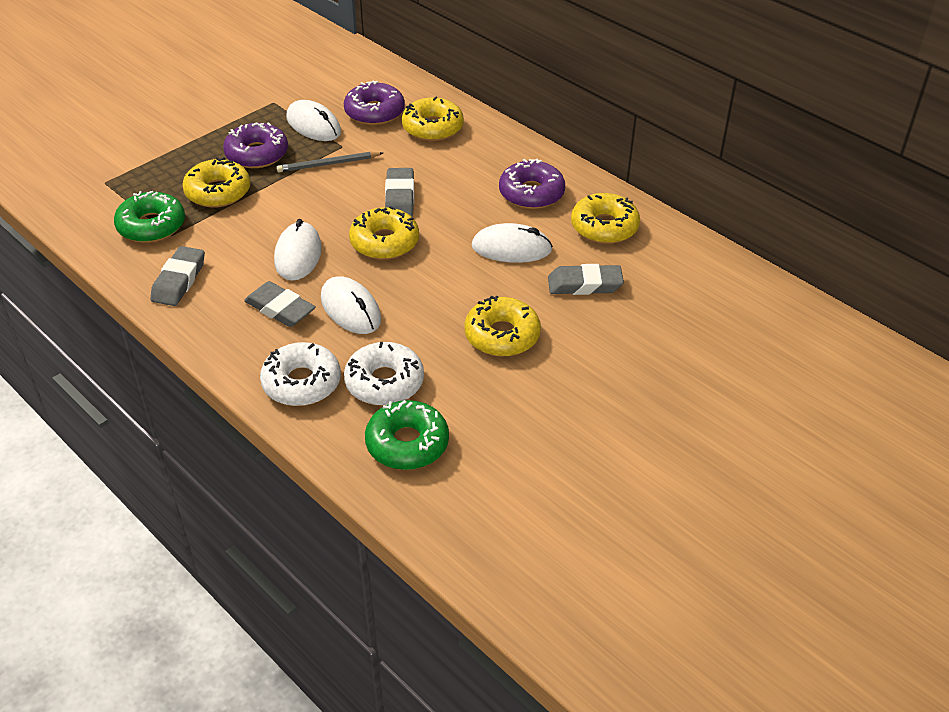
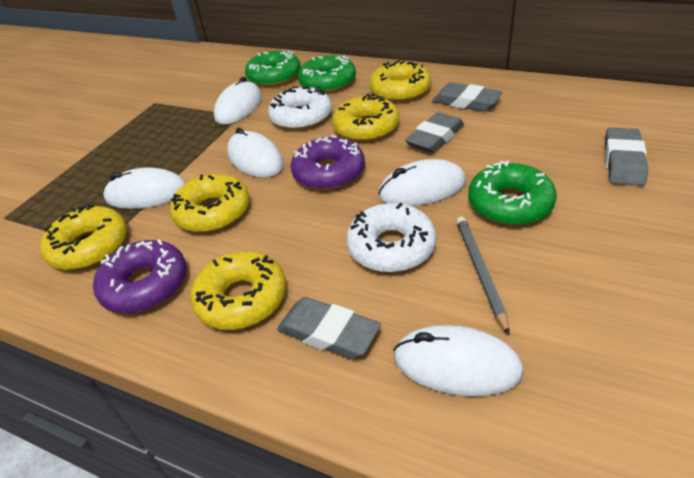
green donut: 2 -> 3
purple donut: 3 -> 2
white mouse: 4 -> 5

